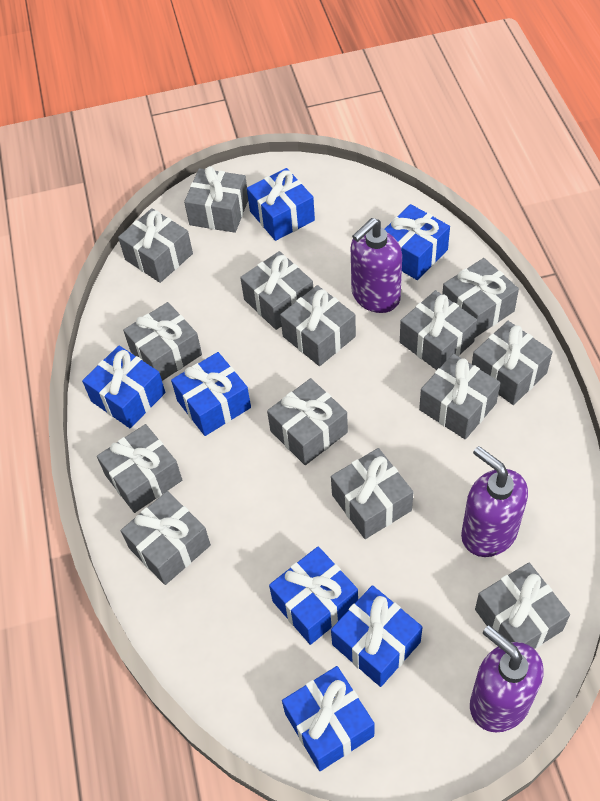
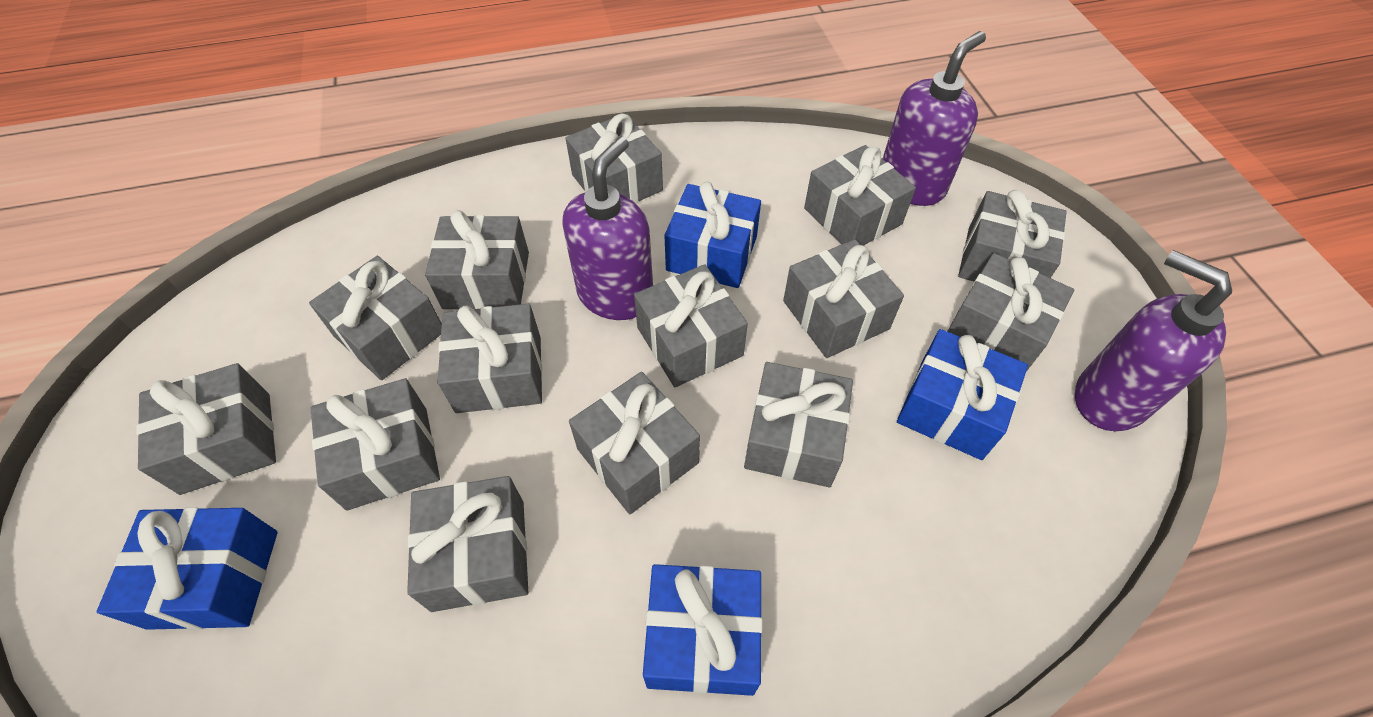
blue gift: 7 -> 4

